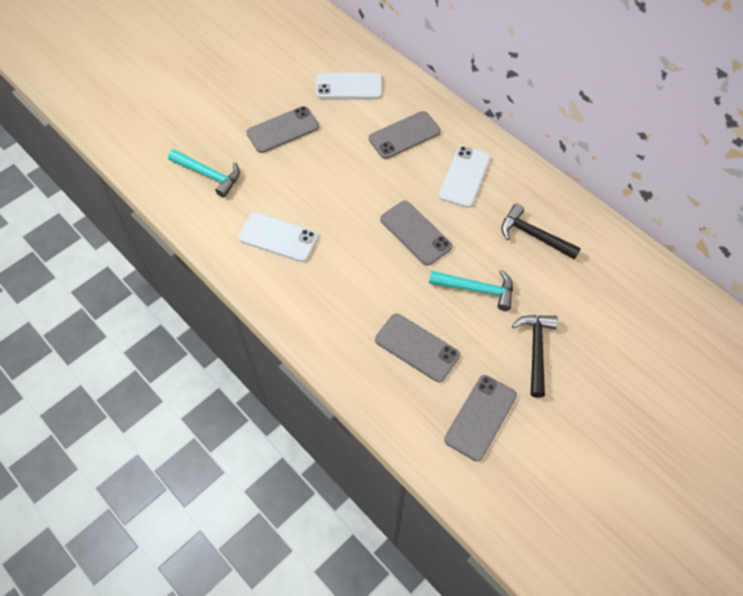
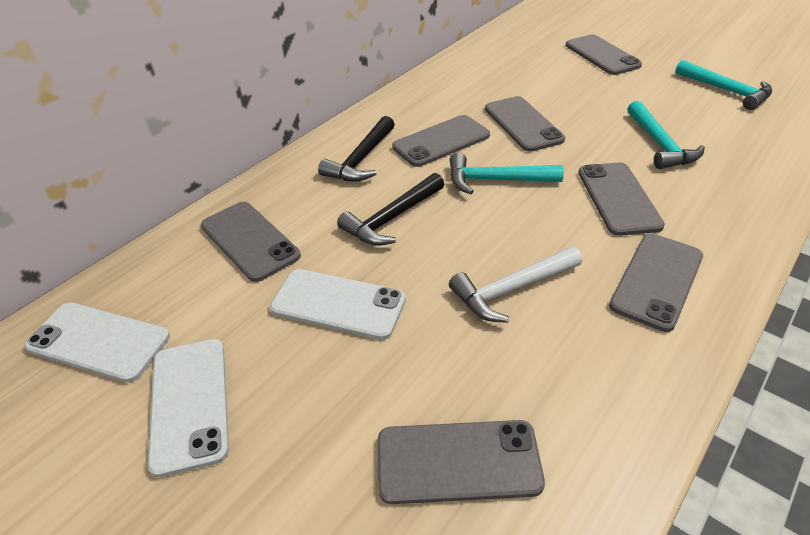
grey phone: 5 -> 7
turquoise hammer: 2 -> 3
white hammer: 0 -> 1

